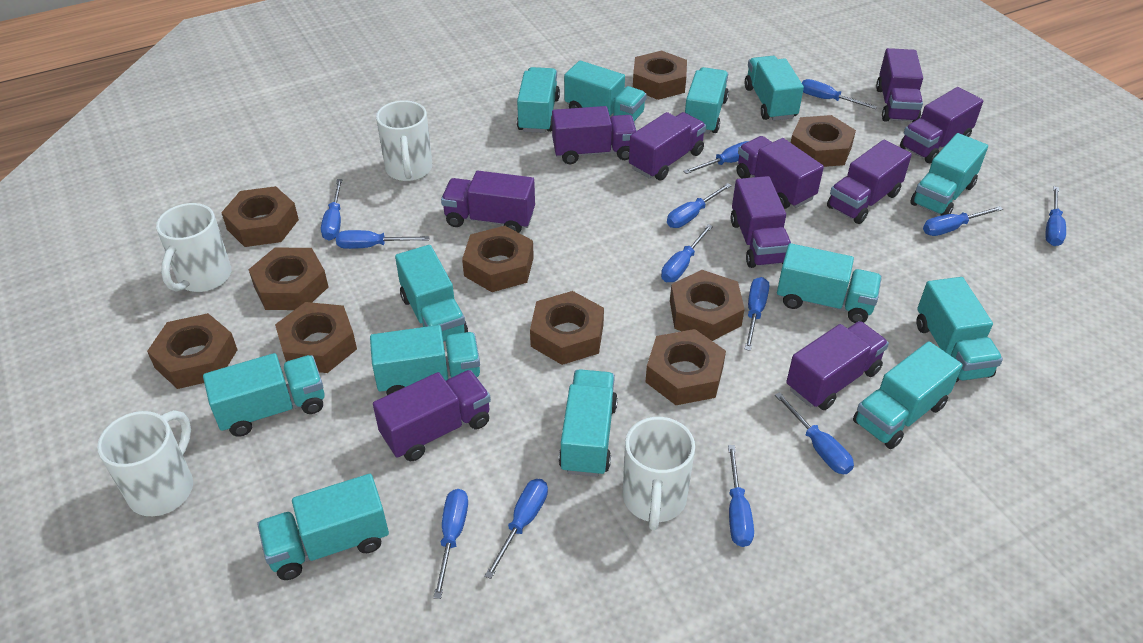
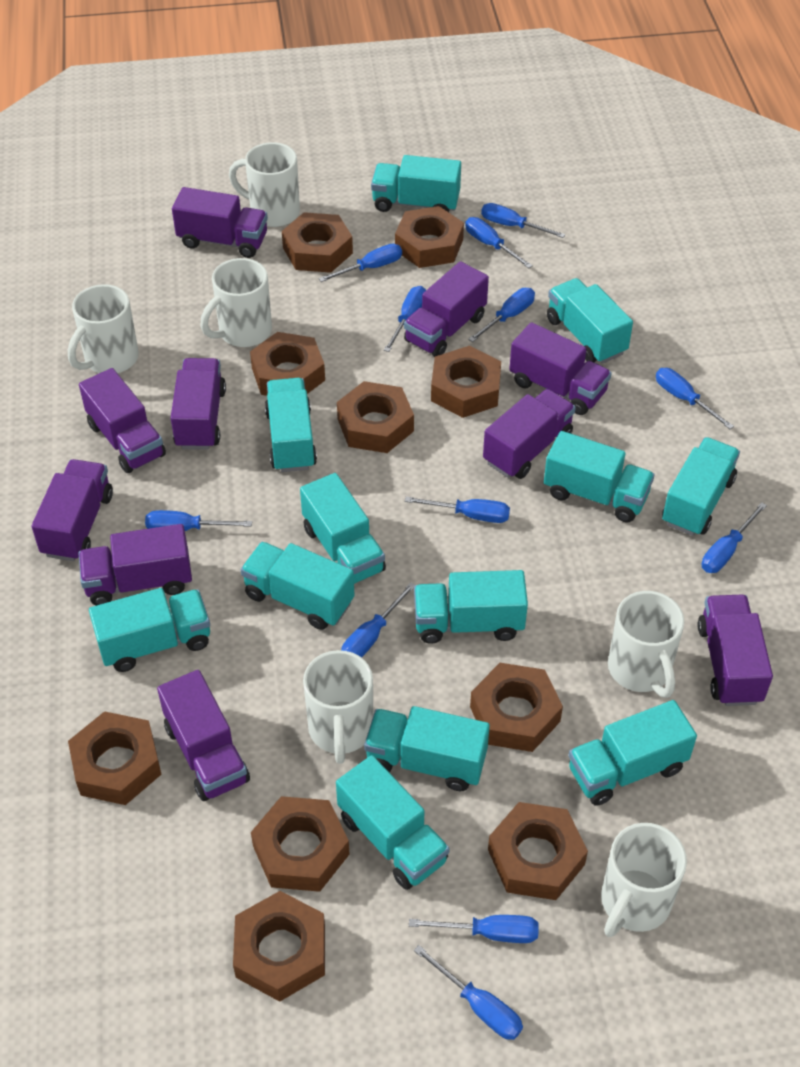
blue screwdriver: 13 -> 12
turquoise truck: 13 -> 12
white mug: 4 -> 6

